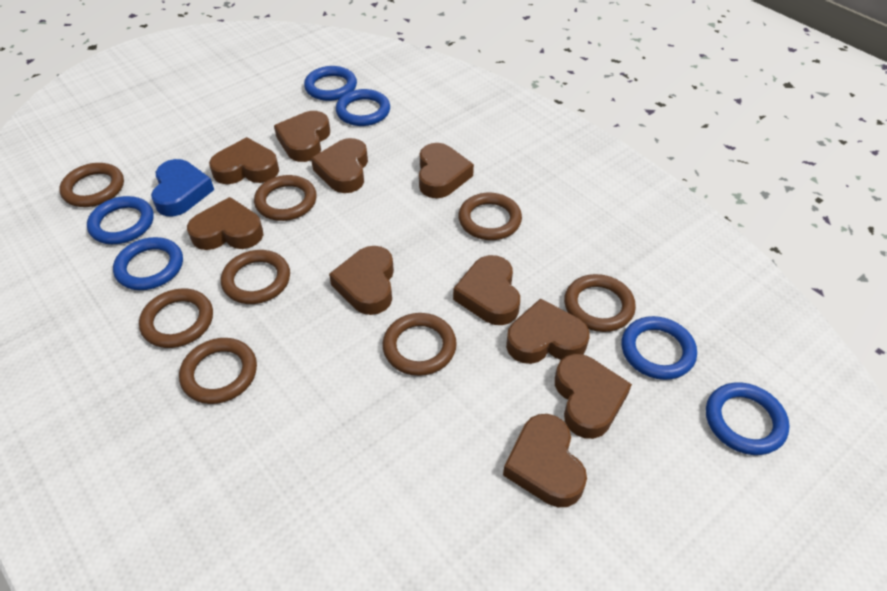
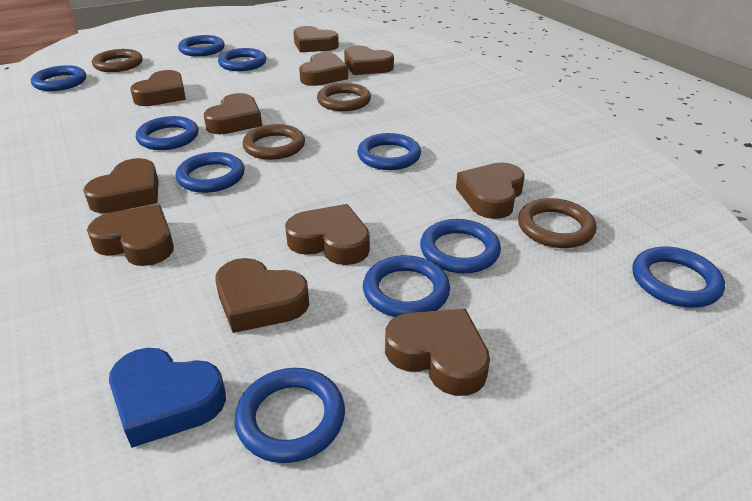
blue ring: 6 -> 10
brown heart: 10 -> 11
brown ring: 8 -> 4

